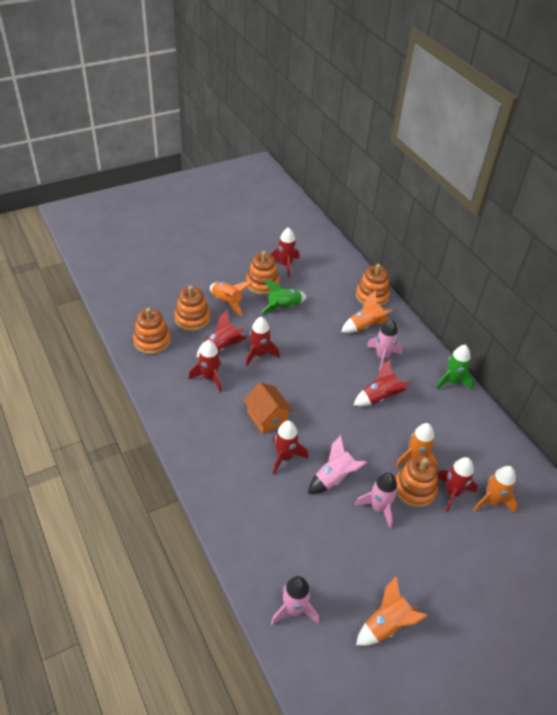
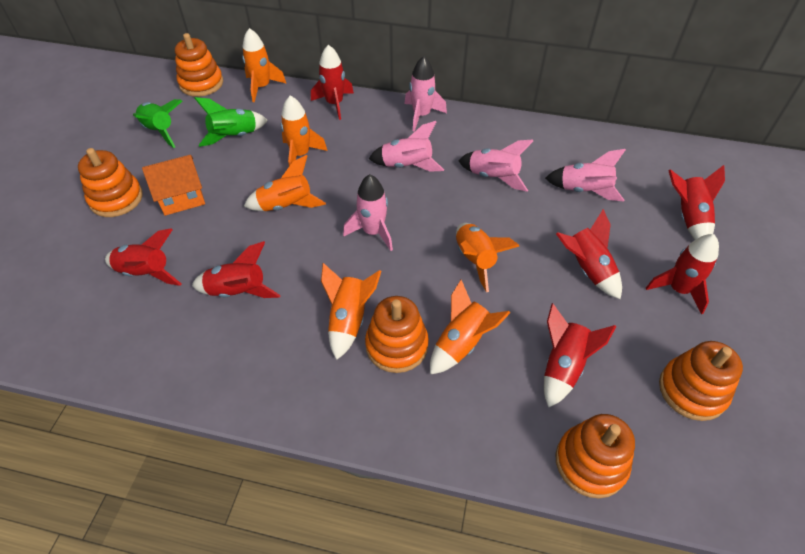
orange rocket: 5 -> 6
pink rocket: 4 -> 5

